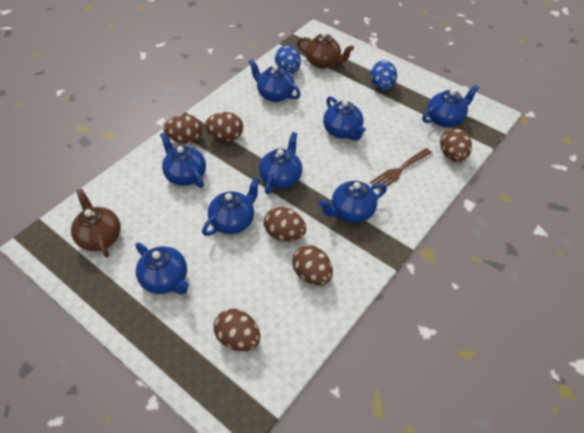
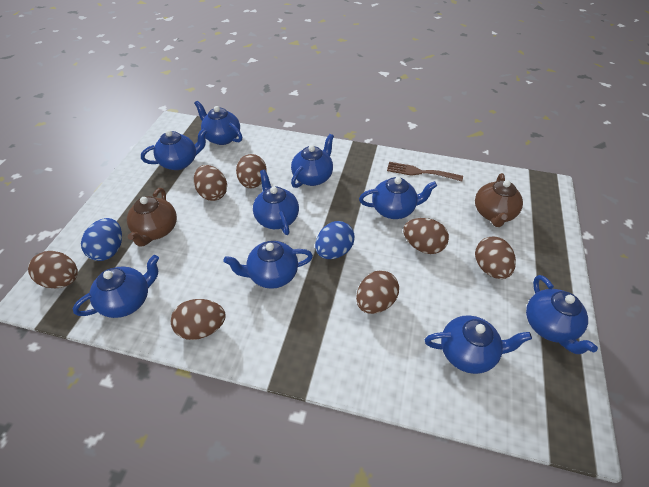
blue teapot: 8 -> 9
brown egg: 6 -> 7

